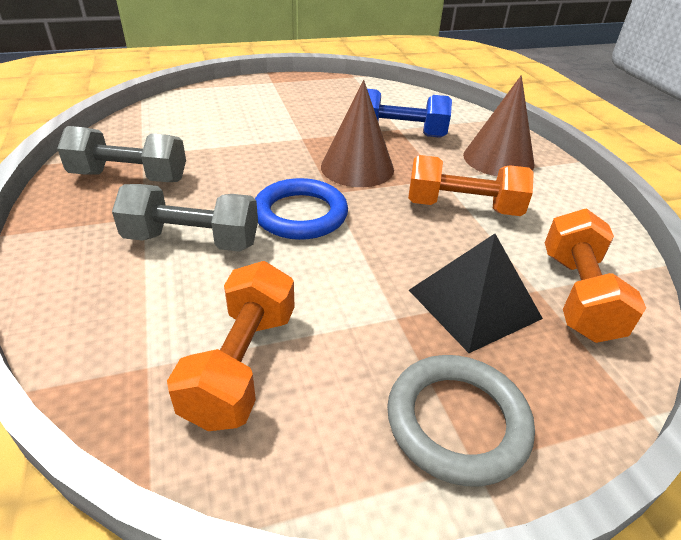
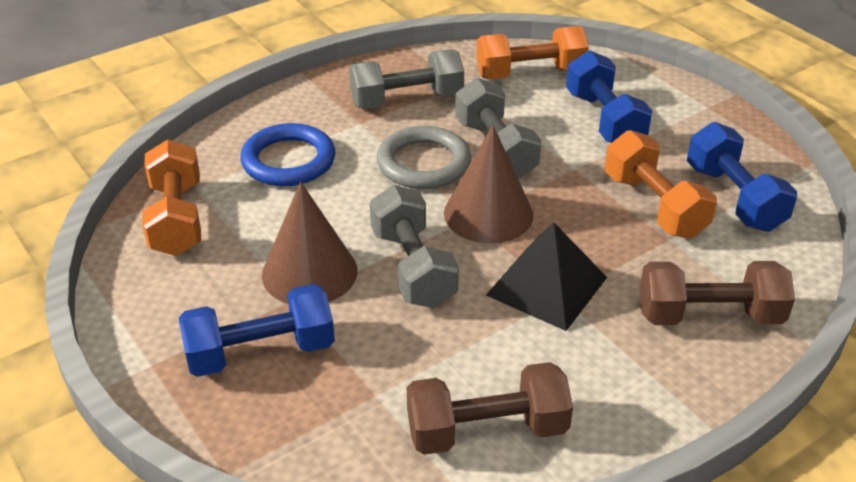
blue dumbbell: 1 -> 3
brown dumbbell: 0 -> 2
grey dumbbell: 2 -> 3

